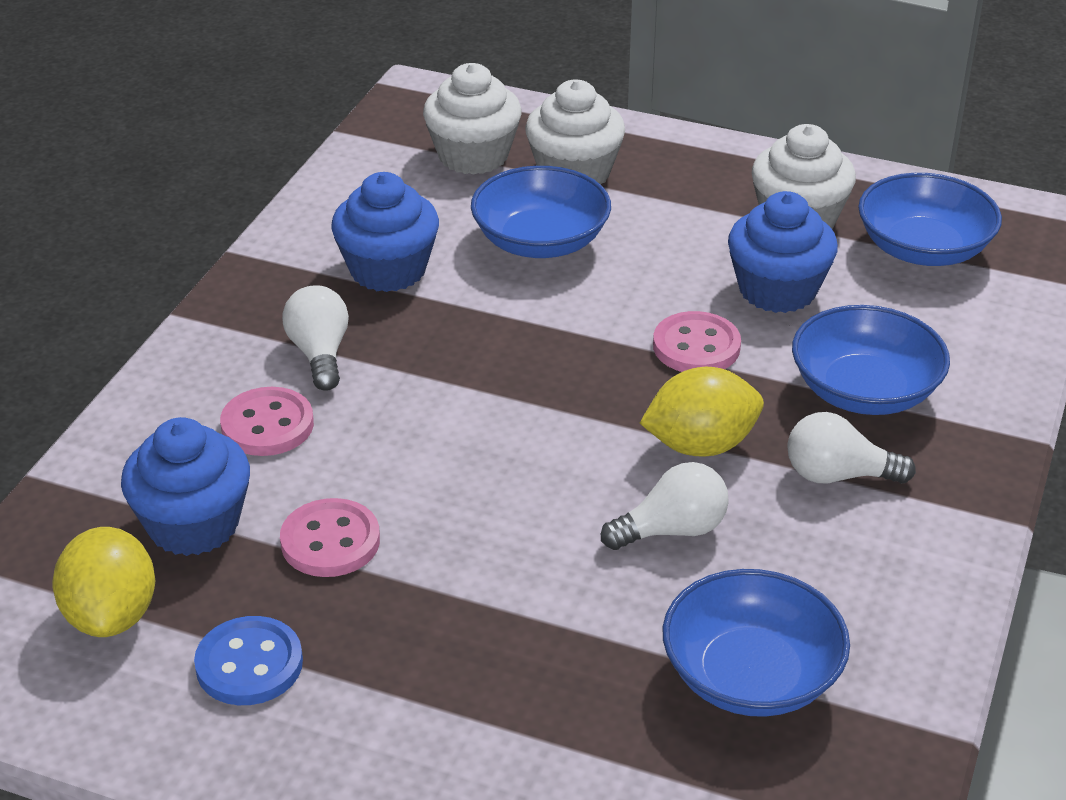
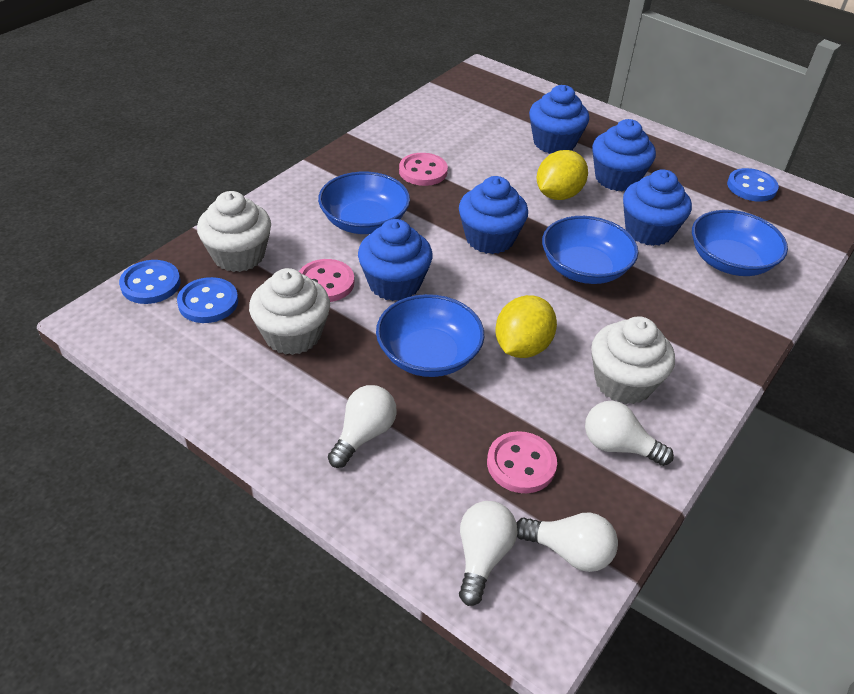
blue button: 1 -> 3
blue cupcake: 3 -> 5
white light bulb: 3 -> 4

